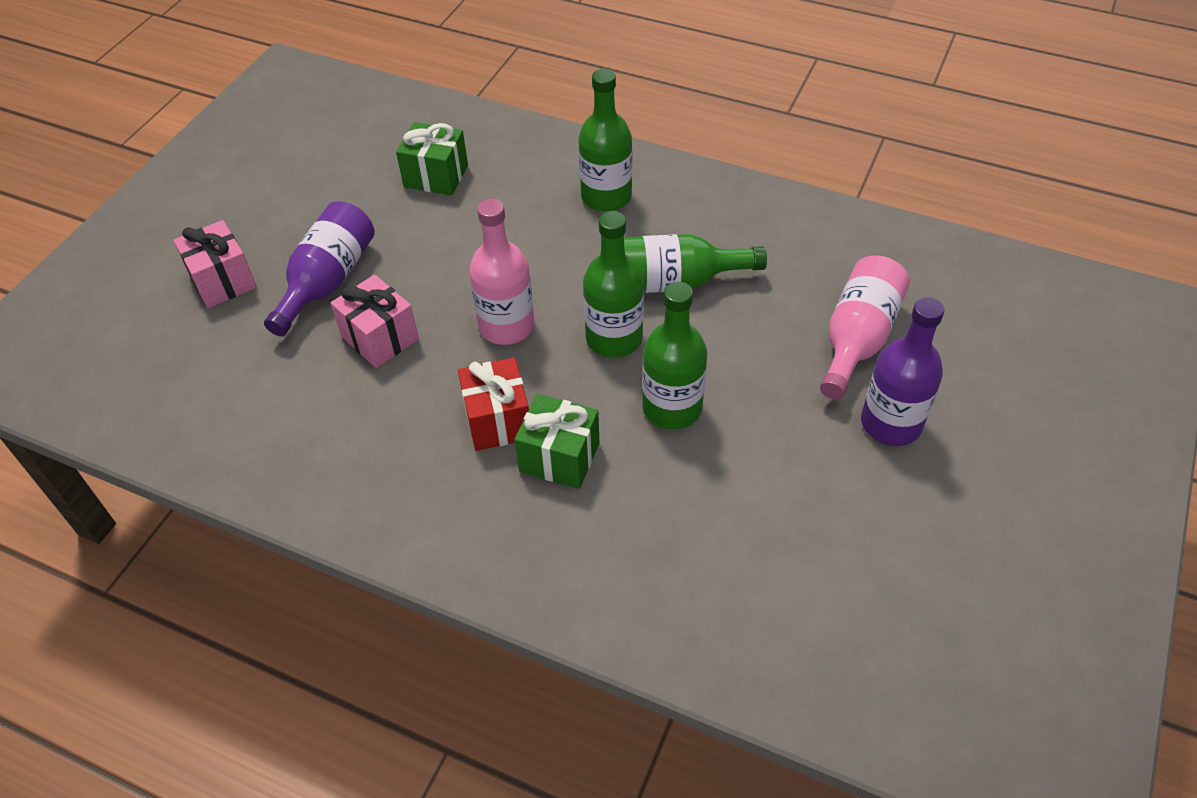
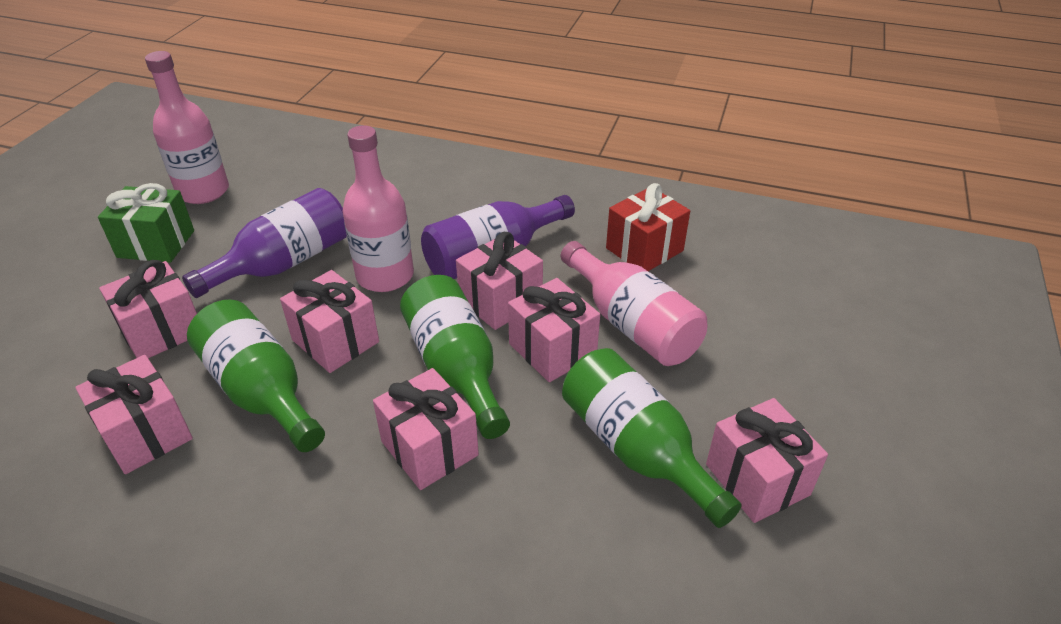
green bottle: 4 -> 3
green gift: 2 -> 1
pink bottle: 2 -> 3
pink gift: 2 -> 7

